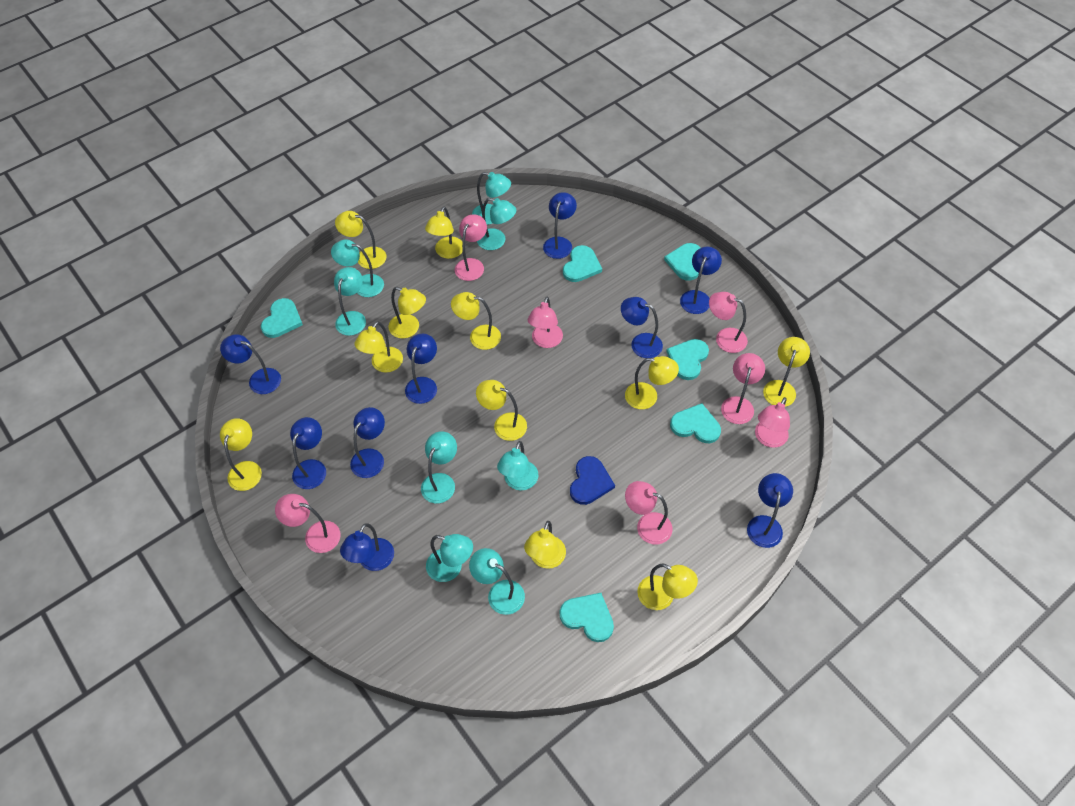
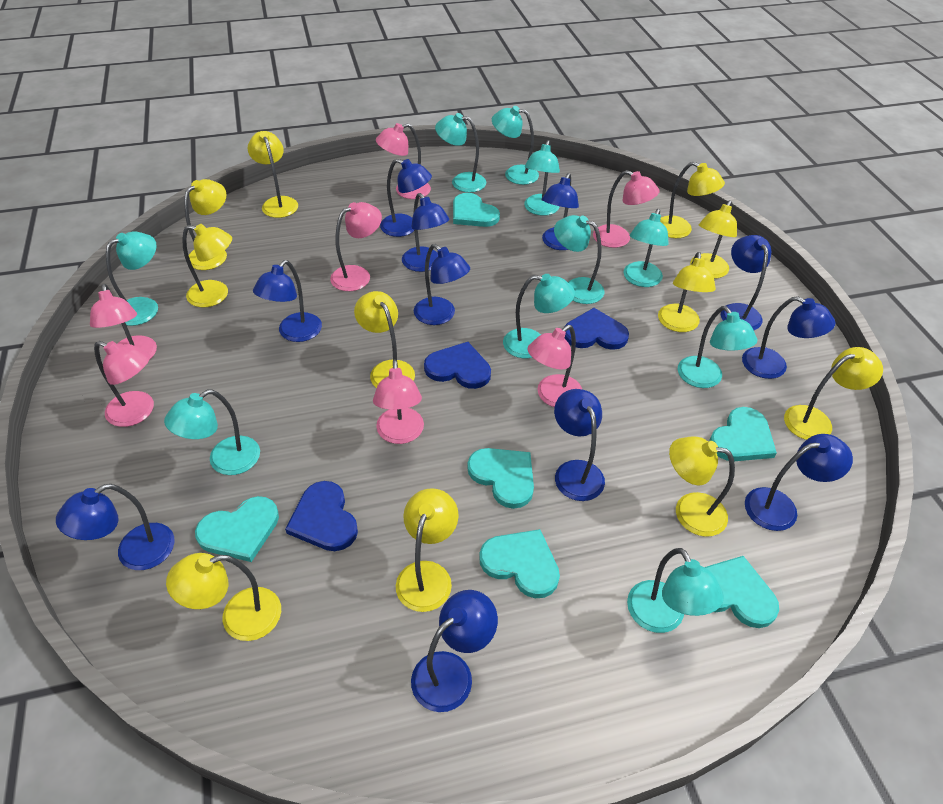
blue heart: 1 -> 3
blue lamp: 9 -> 11
turquoise lamp: 8 -> 10

